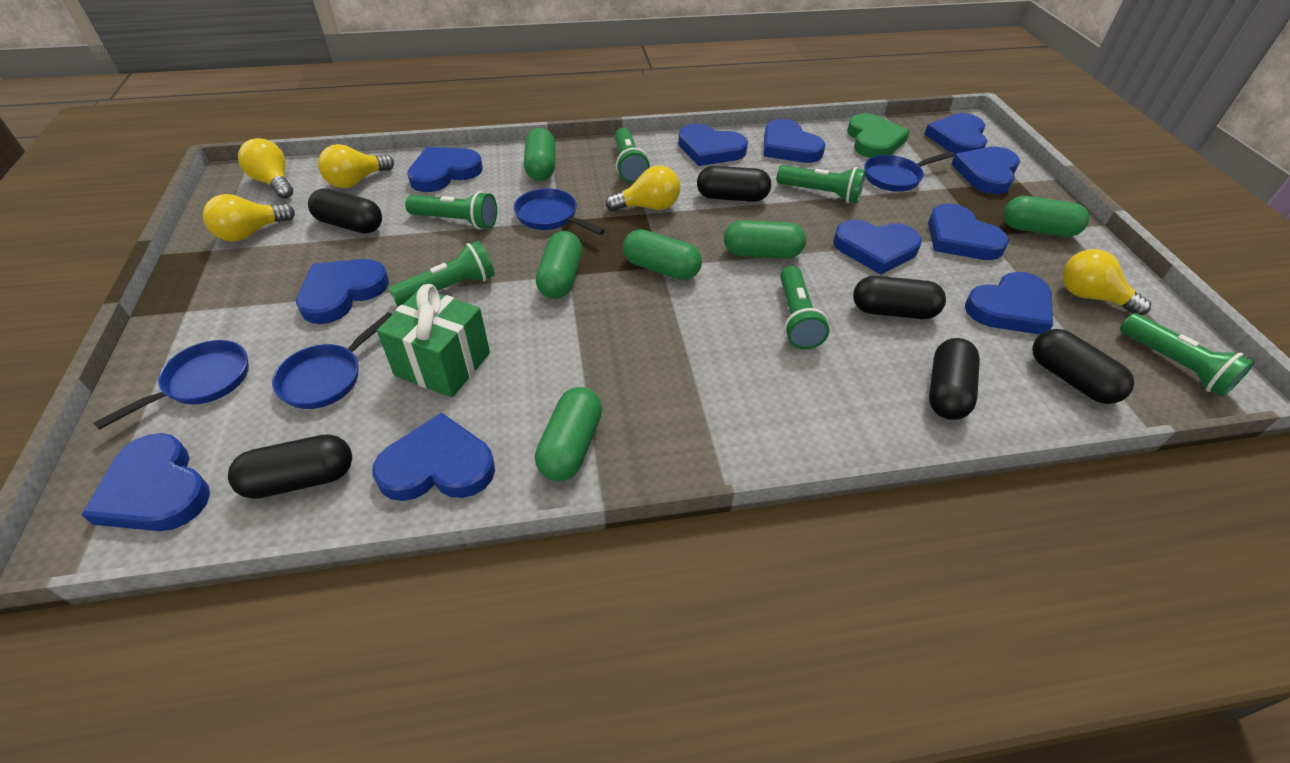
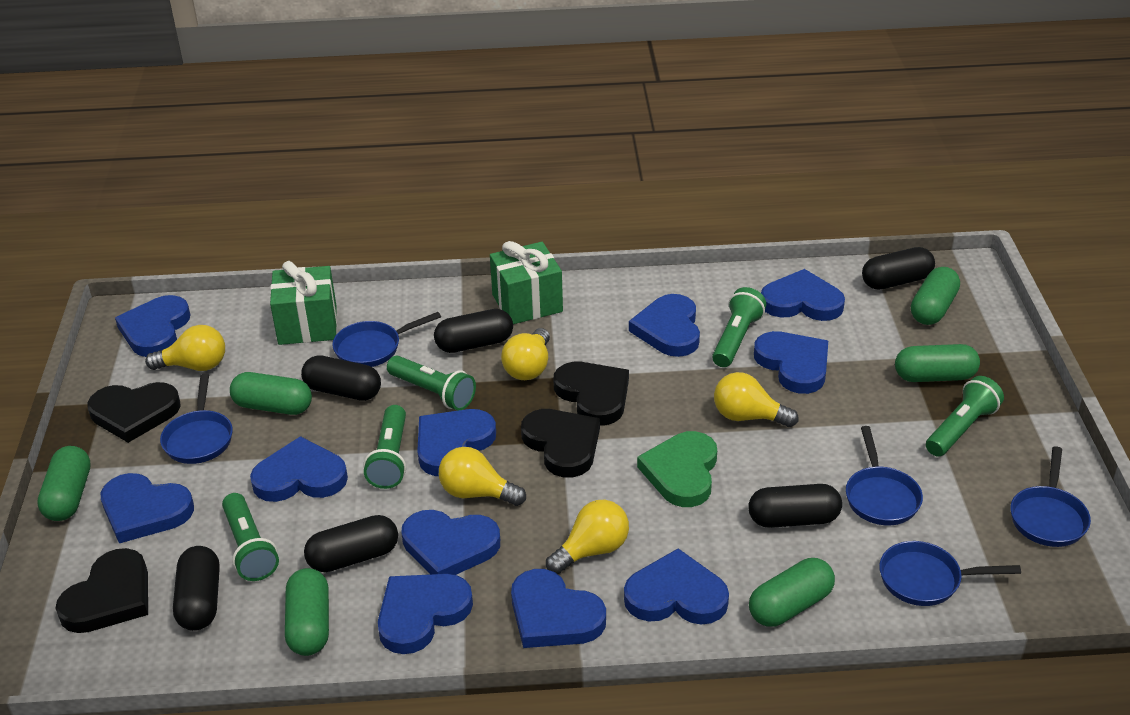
black heart: 0 -> 4
blue pan: 4 -> 5
green flashlight: 6 -> 5
green gift: 1 -> 2

